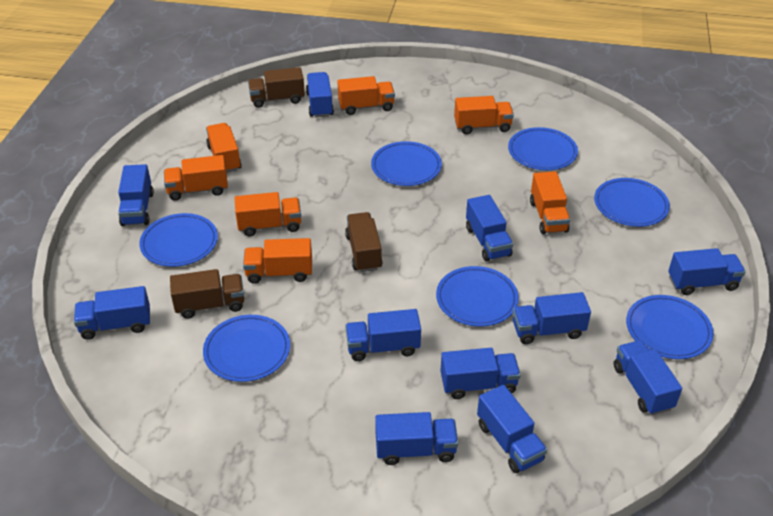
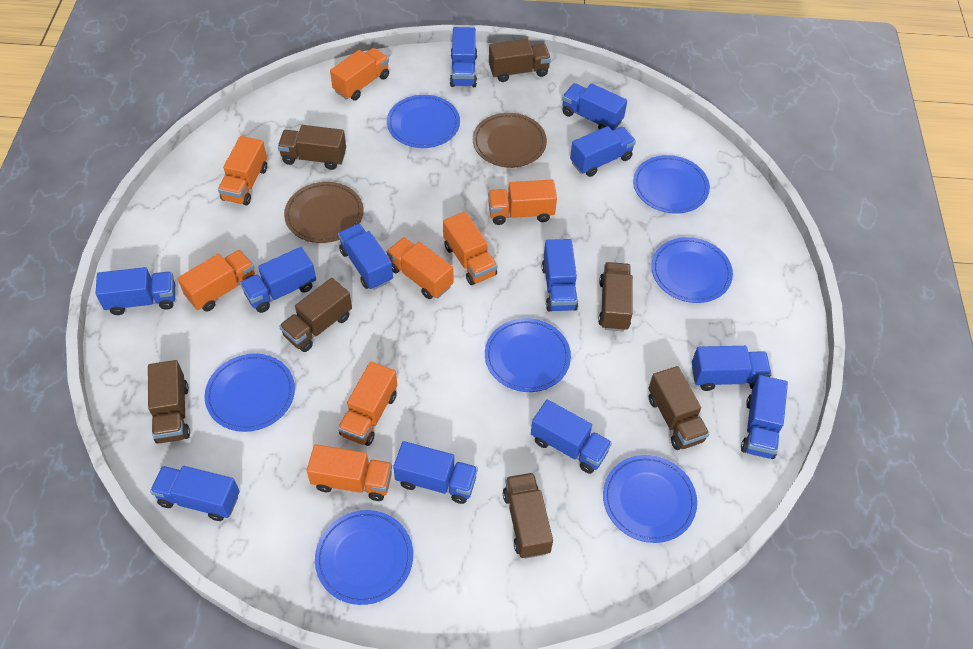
blue truck: 11 -> 12
brown plate: 0 -> 2
brown truck: 3 -> 7
orange truck: 7 -> 8

